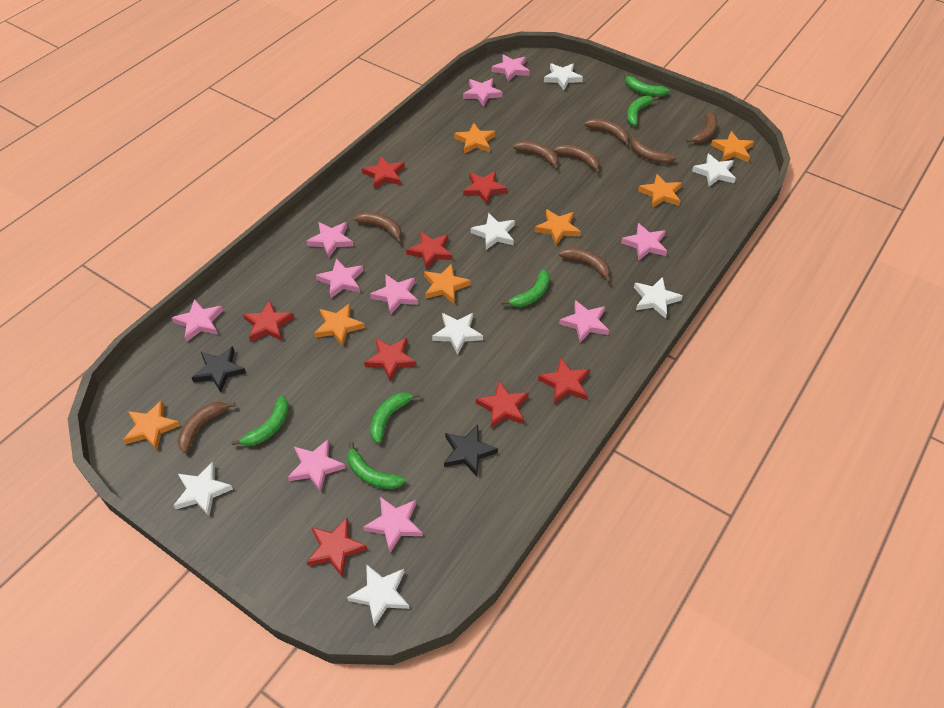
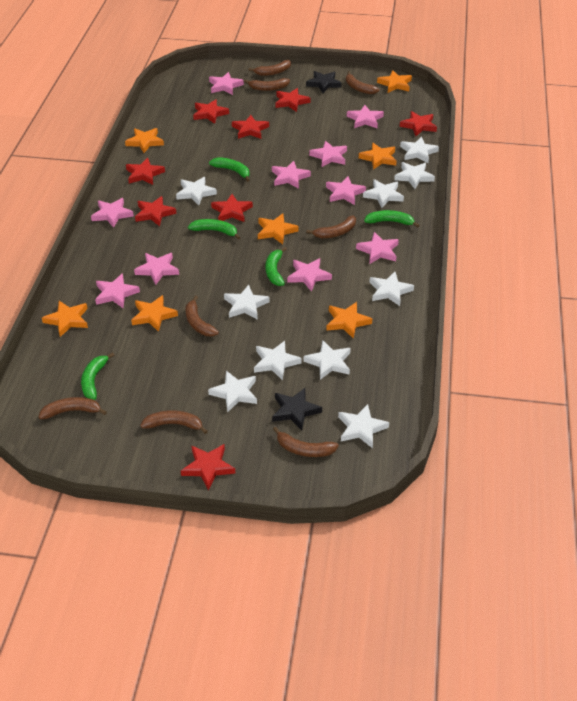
green banana: 6 -> 5
white star: 7 -> 10

